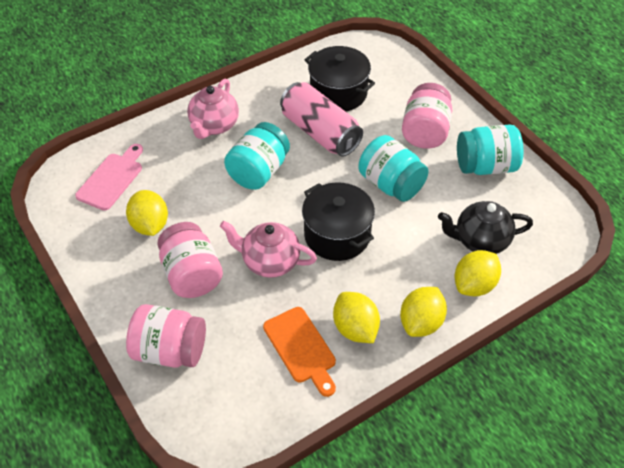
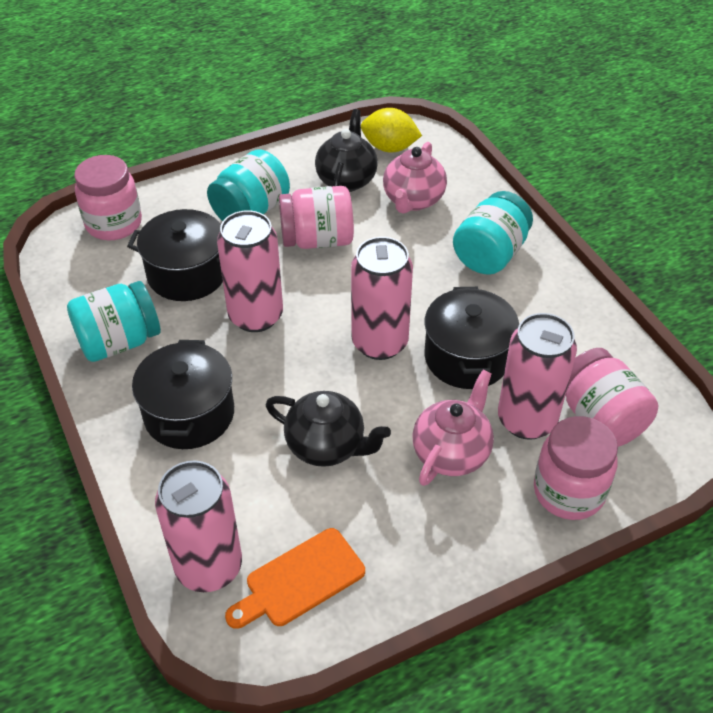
black pot: 2 -> 3
black teapot: 1 -> 2
pink can: 1 -> 4
pink cutting board: 1 -> 0
pink jar: 3 -> 4
yellow lemon: 4 -> 1

